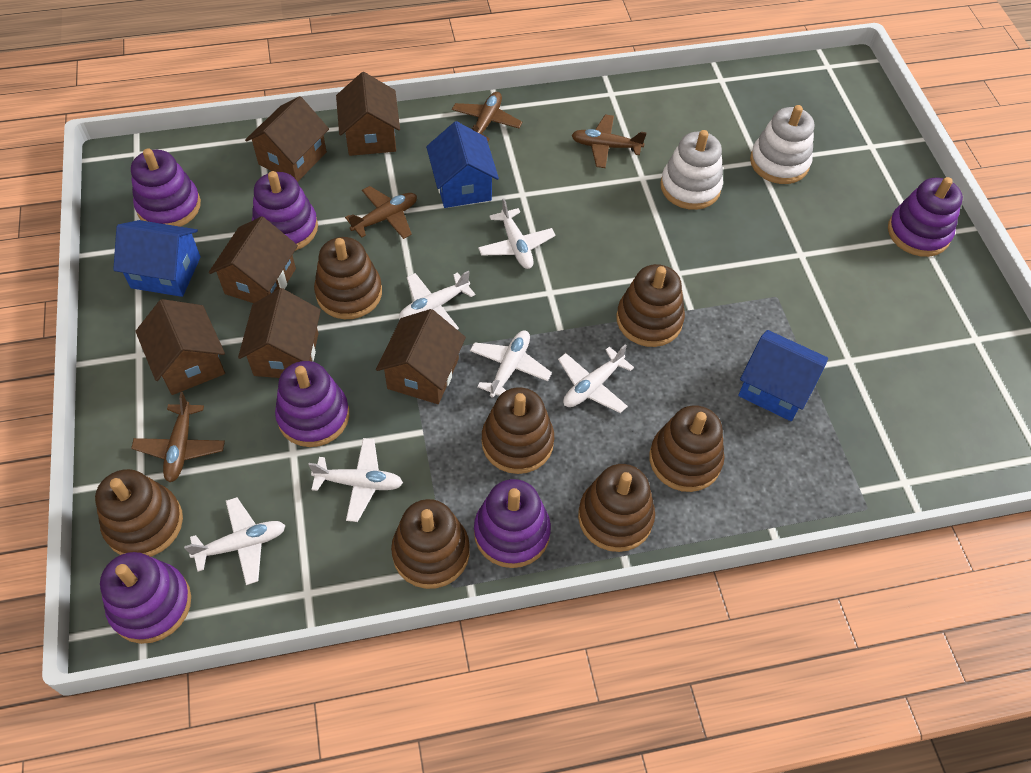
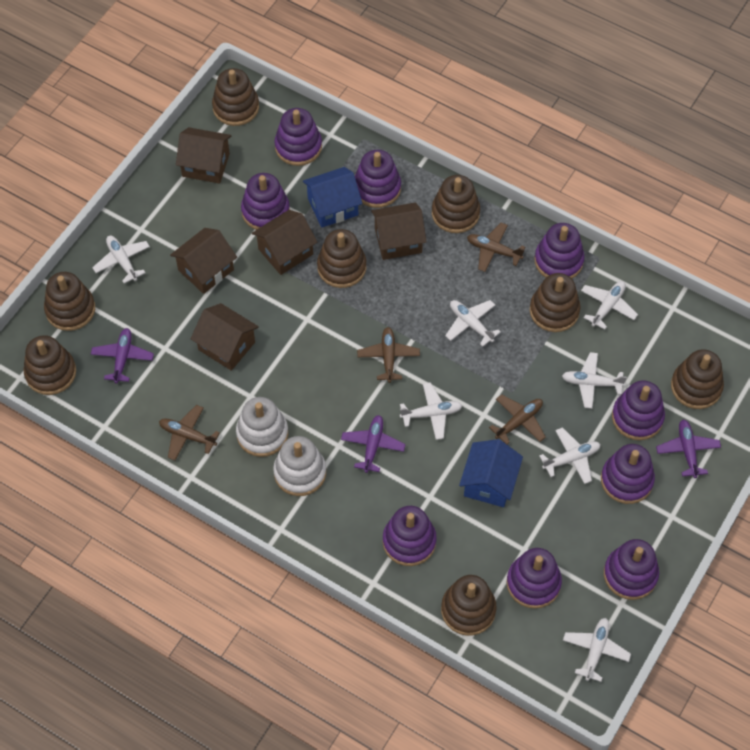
blue house: 3 -> 2
brown house: 6 -> 5
brown stacking toy: 7 -> 8
purple plane: 0 -> 3
purple stacking toy: 6 -> 9
white plane: 6 -> 7

